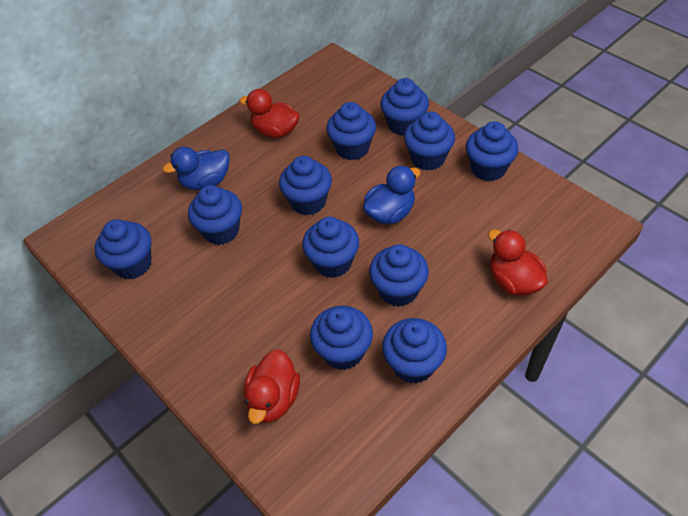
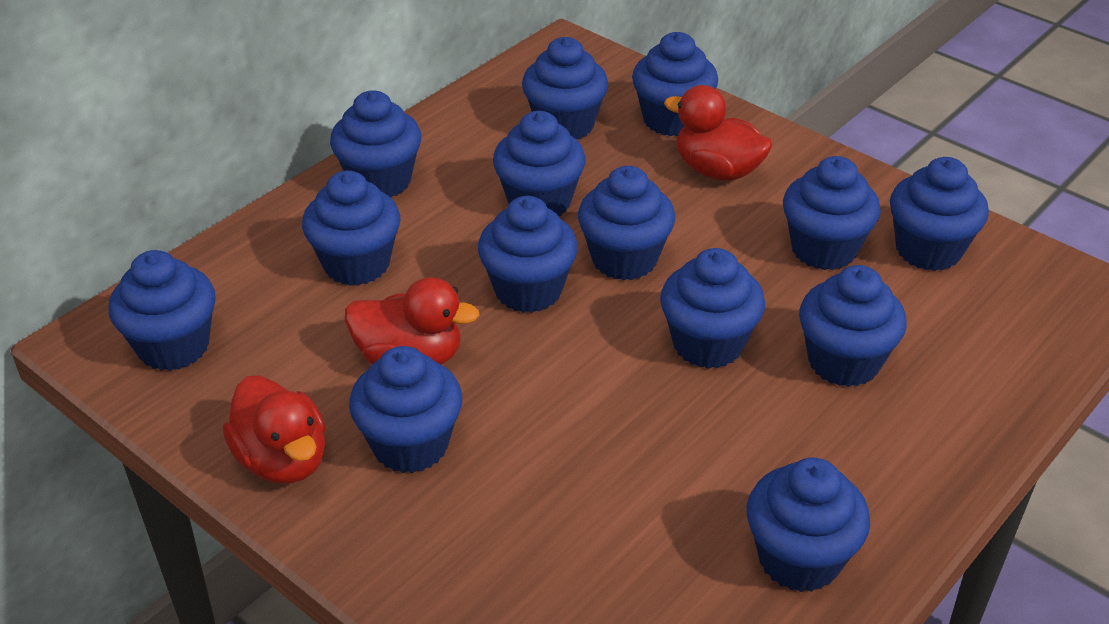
blue cupcake: 11 -> 14
blue duck: 2 -> 0

